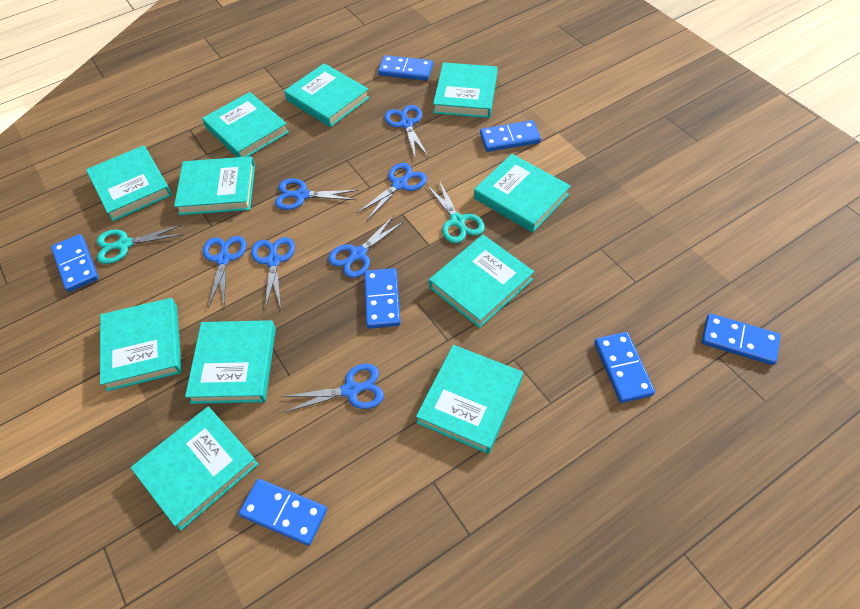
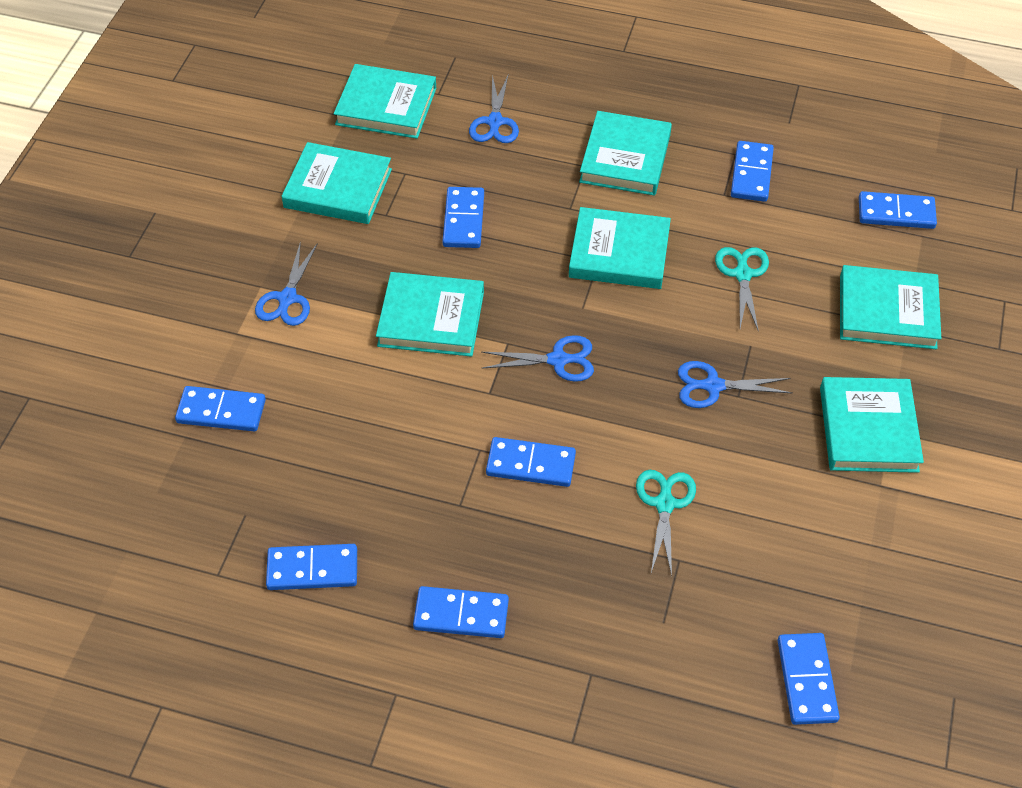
blue domino: 7 -> 8
blue scissors: 7 -> 4
turquoise book: 11 -> 7

